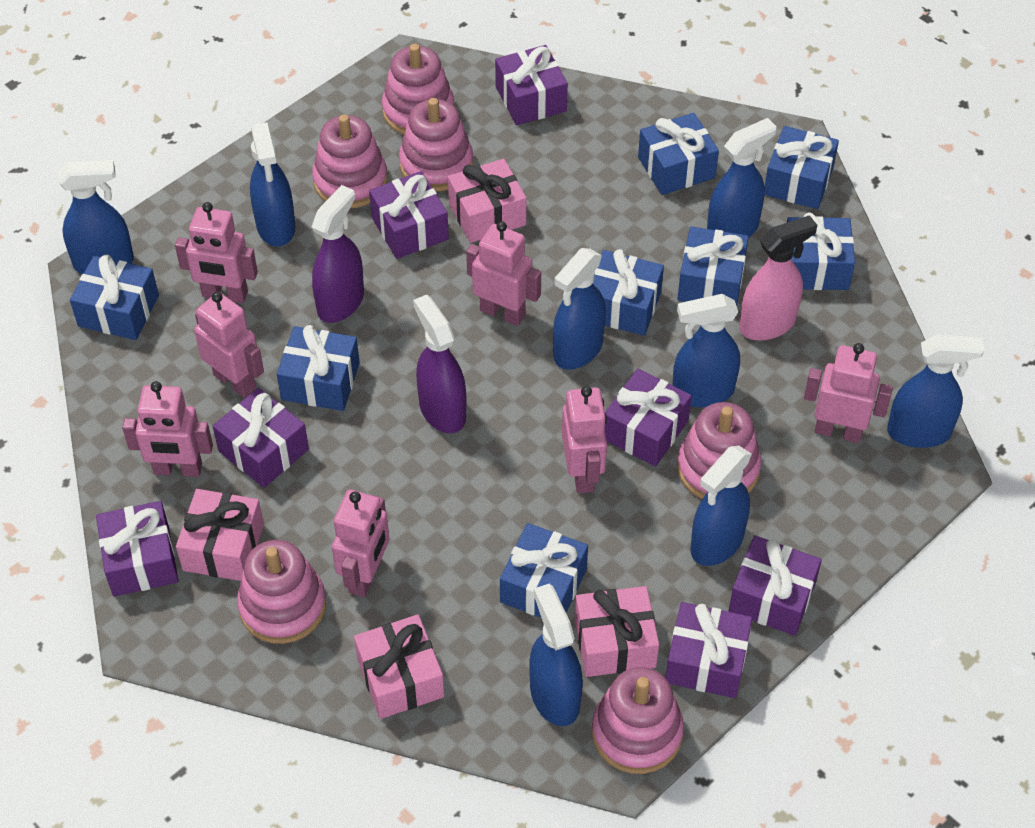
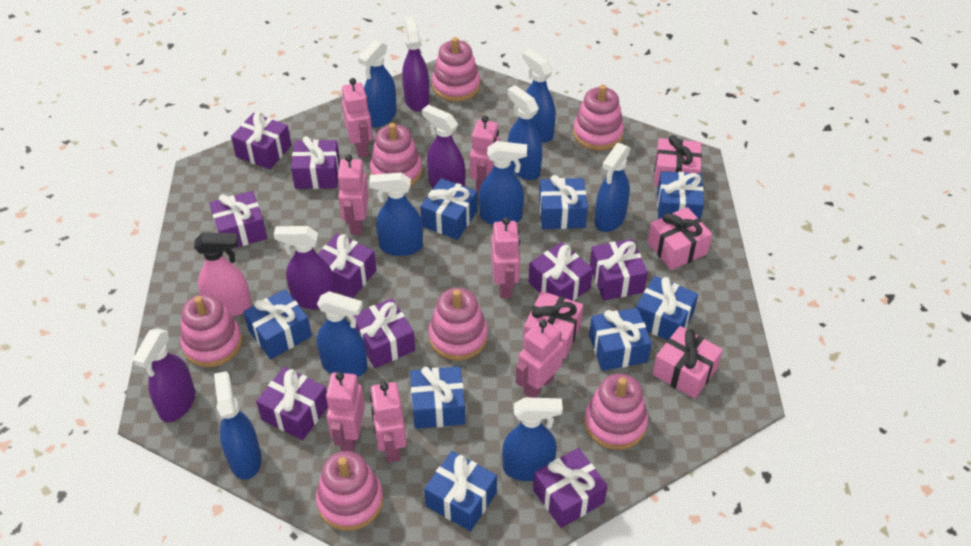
blue spray bottle: 8 -> 9
pink stacking toy: 6 -> 7
purple gift: 7 -> 9
purple spray bottle: 2 -> 4

